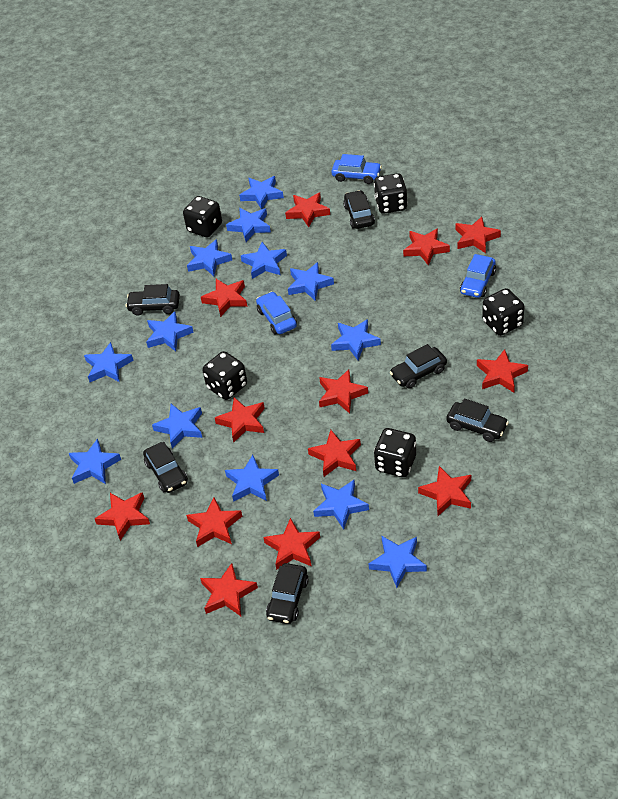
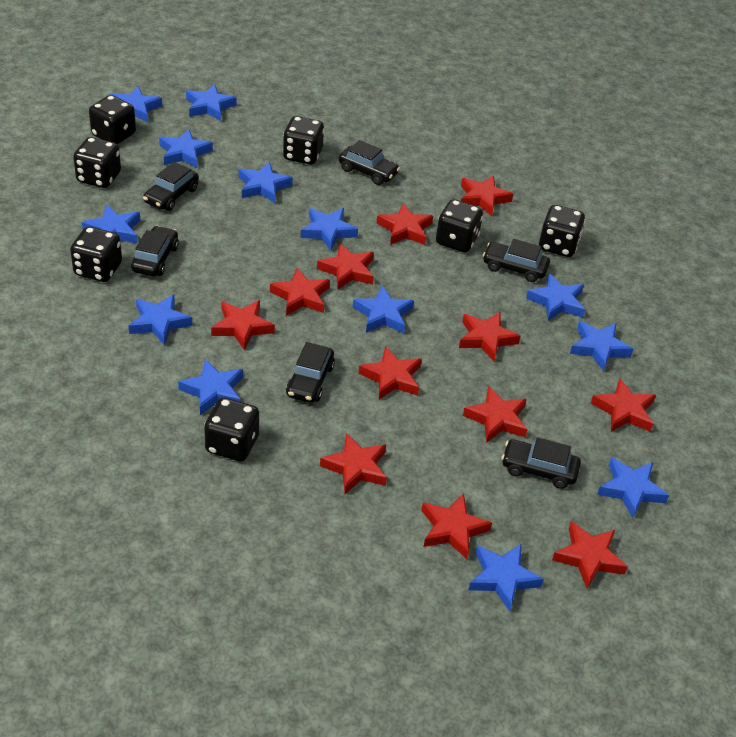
black dice: 5 -> 7
blue car: 3 -> 0
red star: 13 -> 12

